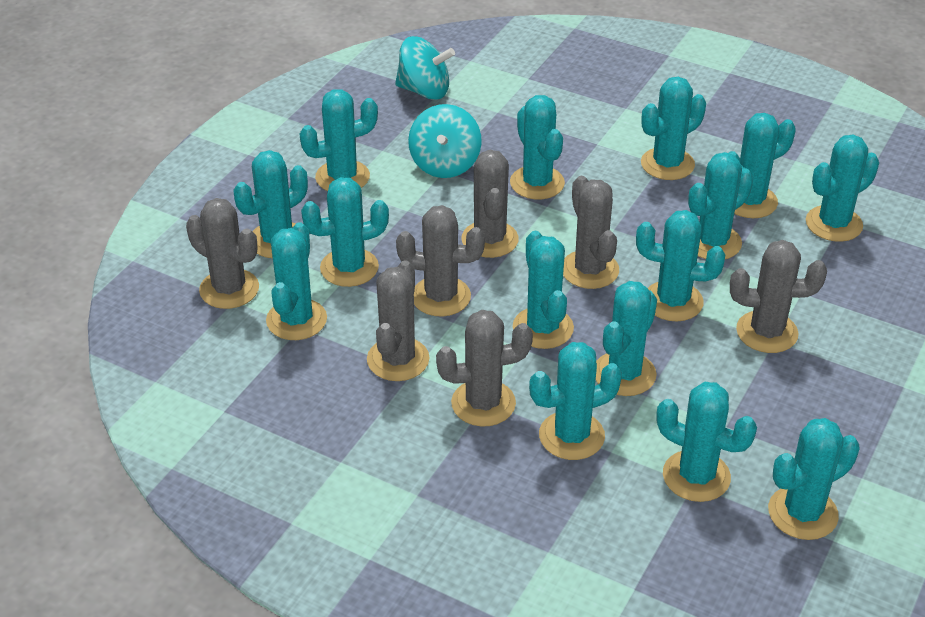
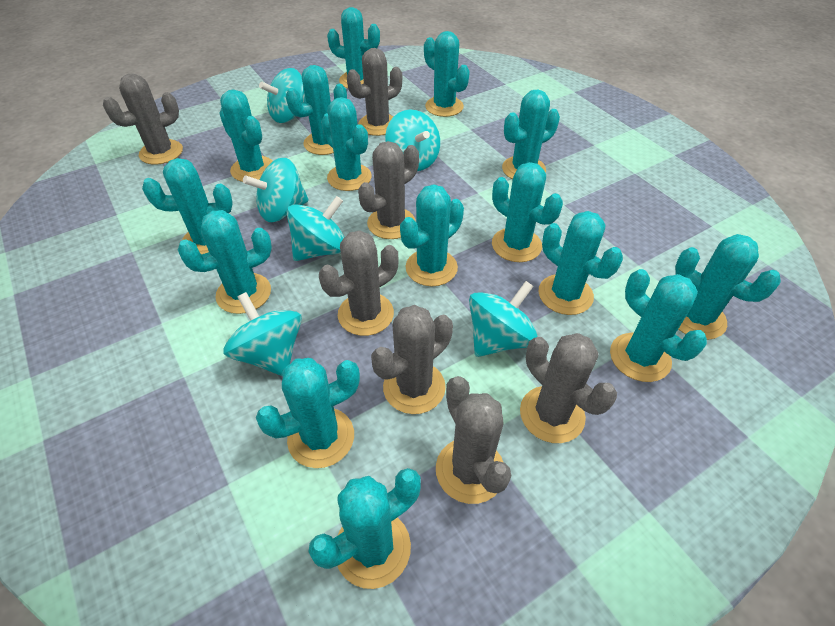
turquoise spinning top: 2 -> 6

